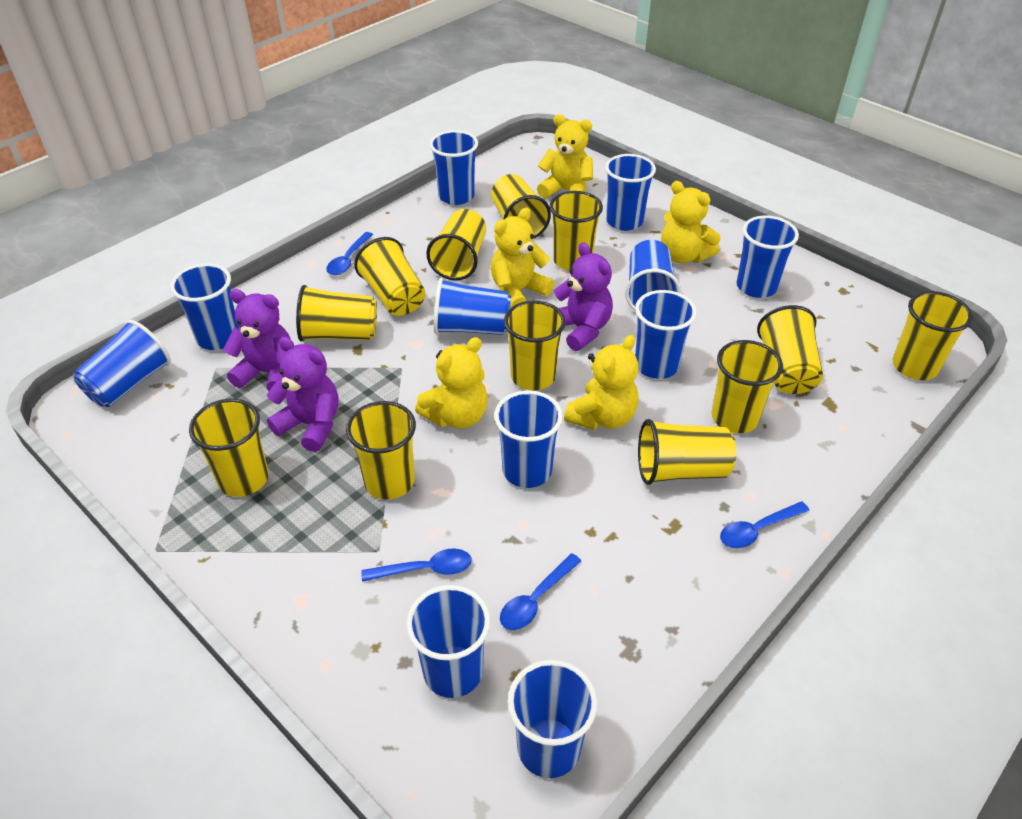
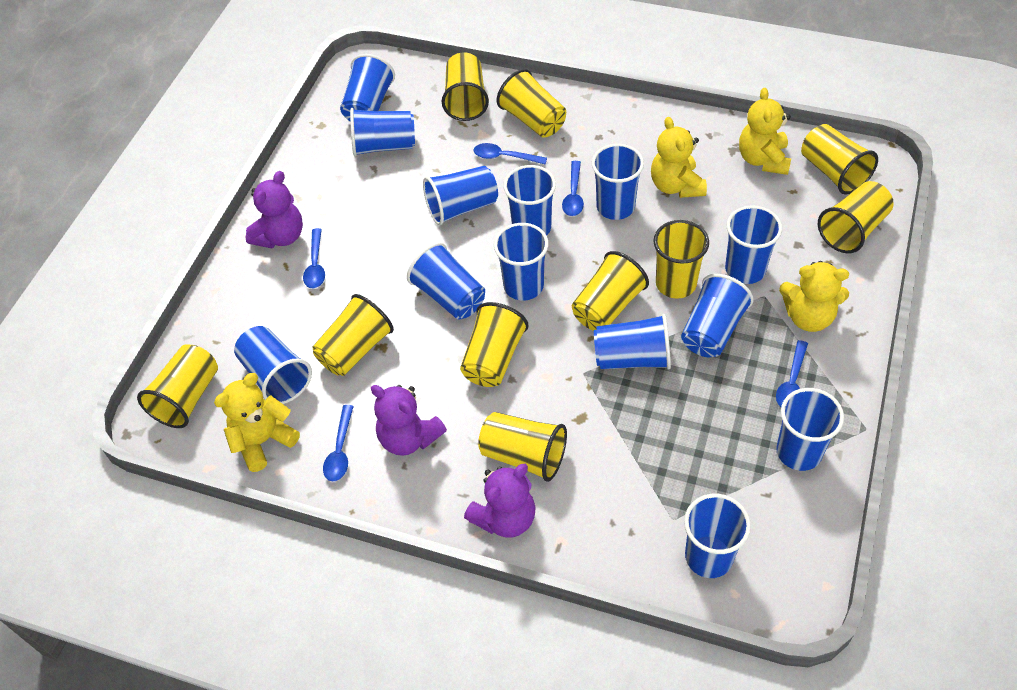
blue cup: 11 -> 13
blue spoon: 4 -> 5
yellow cup: 12 -> 10
yellow teddy bear: 5 -> 4

